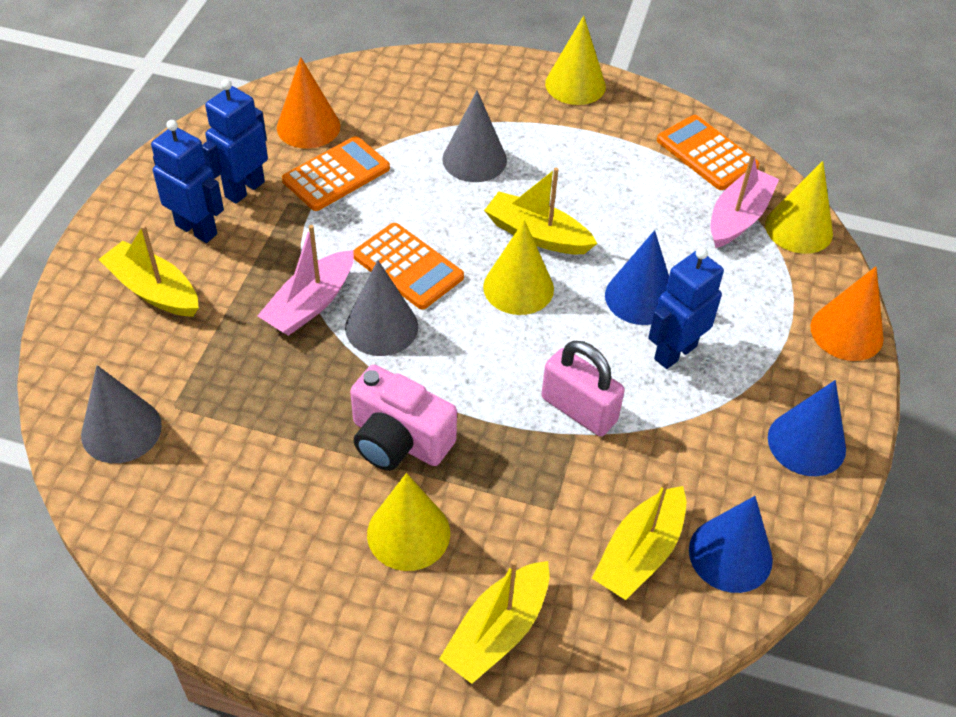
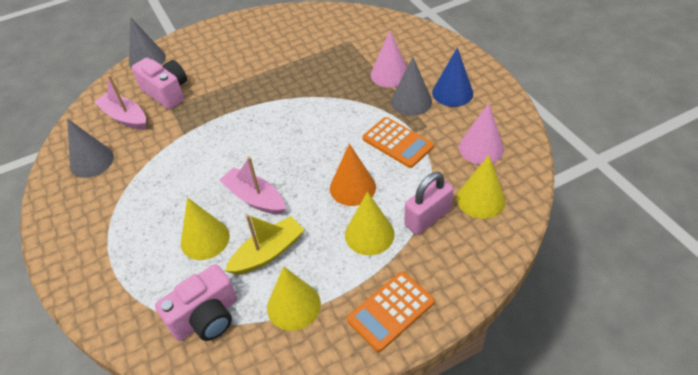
blue cone: 3 -> 1
blue robot: 3 -> 0
orange calculator: 3 -> 2
orange cone: 2 -> 1
pink camera: 1 -> 2
pink cone: 0 -> 2
yellow boat: 4 -> 1

